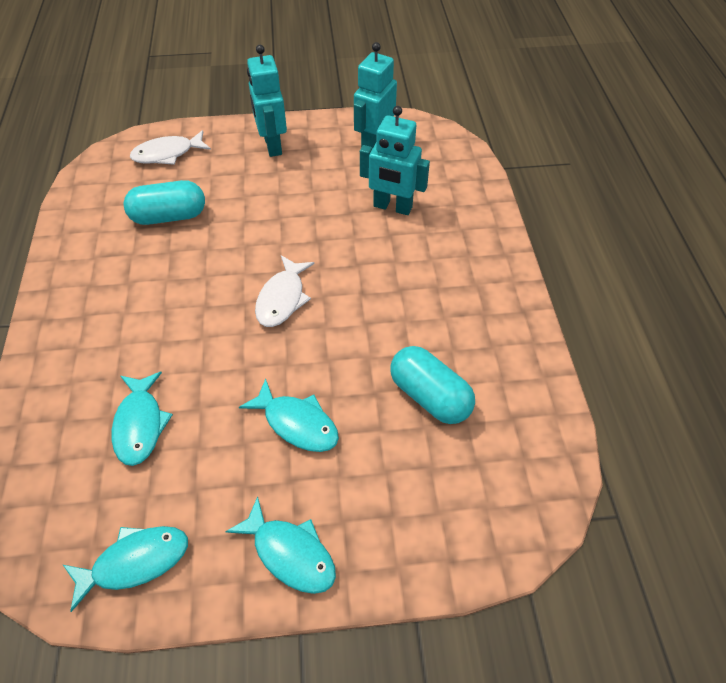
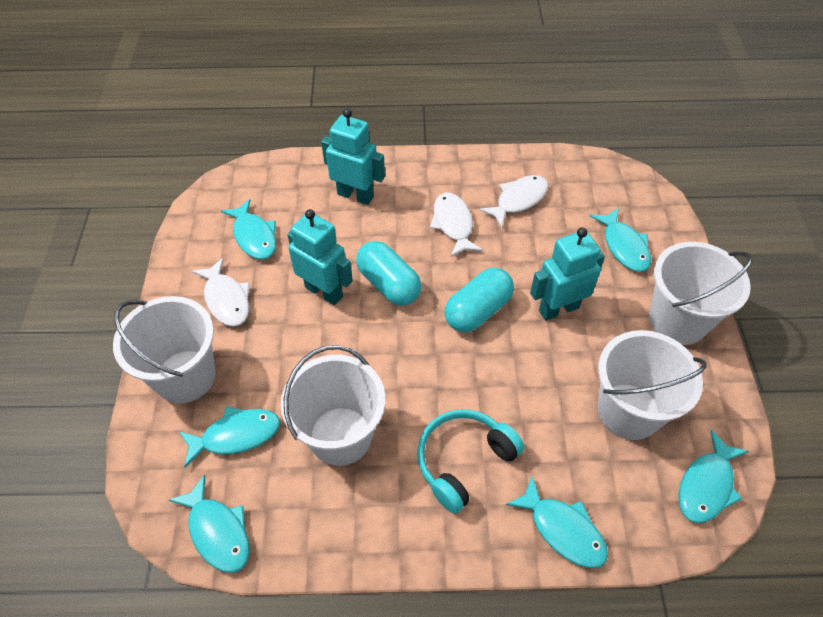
turquoise fish: 4 -> 6
turquoise headphones: 0 -> 1
white bucket: 0 -> 4
white fish: 2 -> 3

